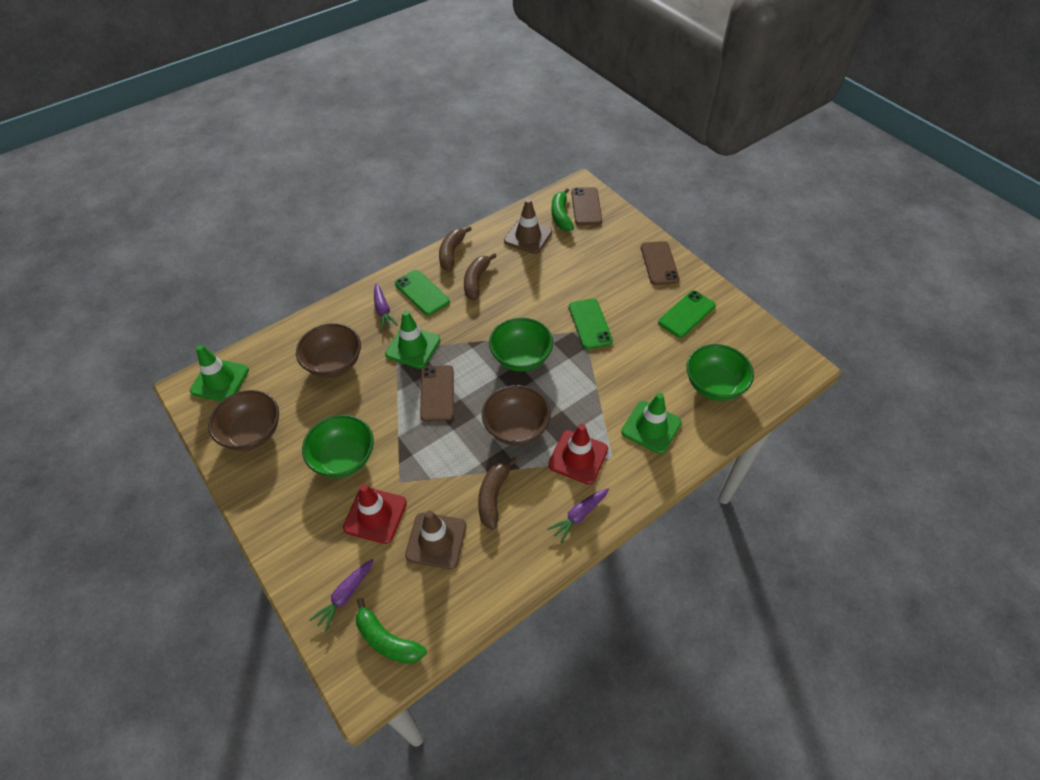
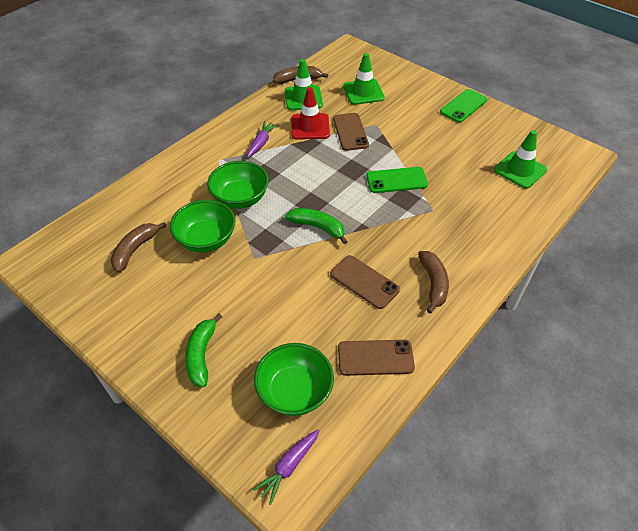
brown bowl: 3 -> 0
brown traffic cone: 2 -> 0
green phone: 3 -> 2
purple carrot: 3 -> 2
red traffic cone: 2 -> 1

